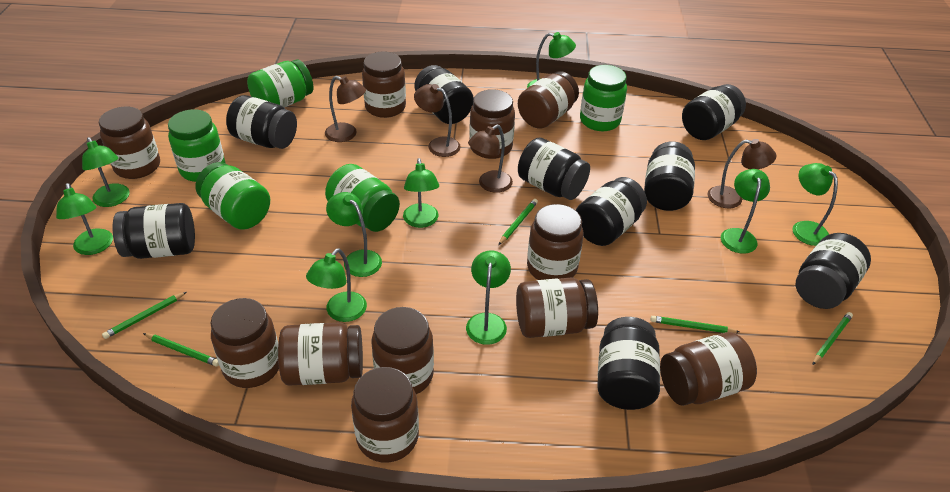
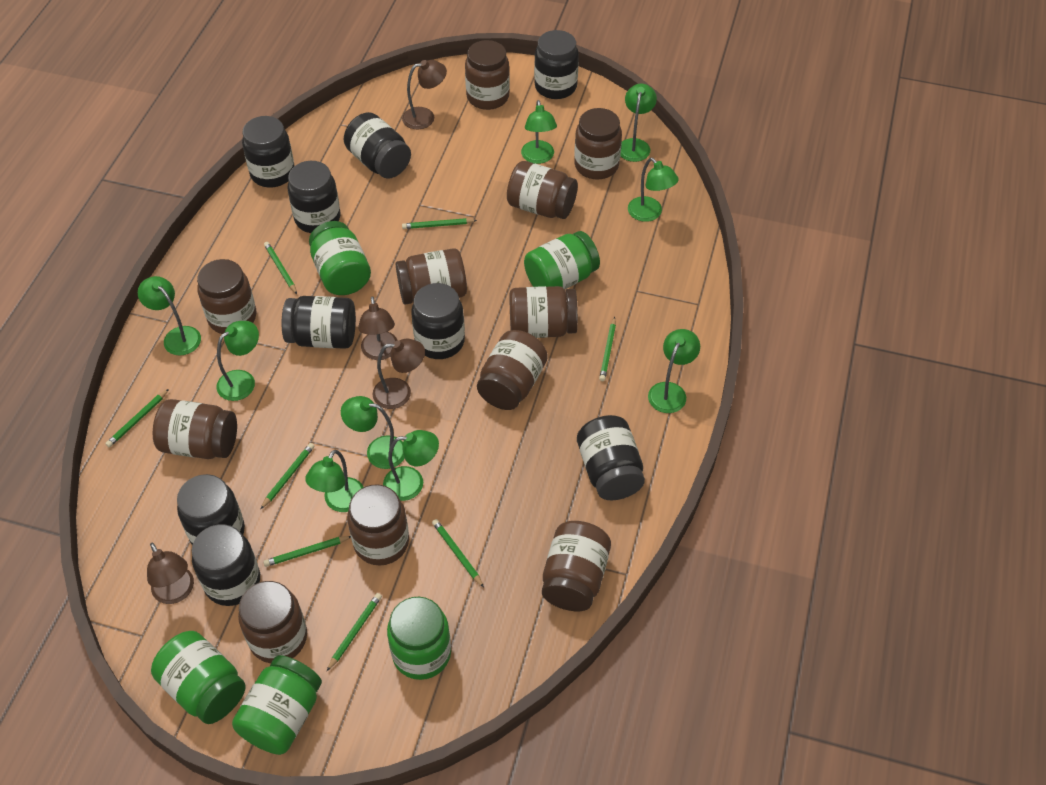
green pencil: 5 -> 8

